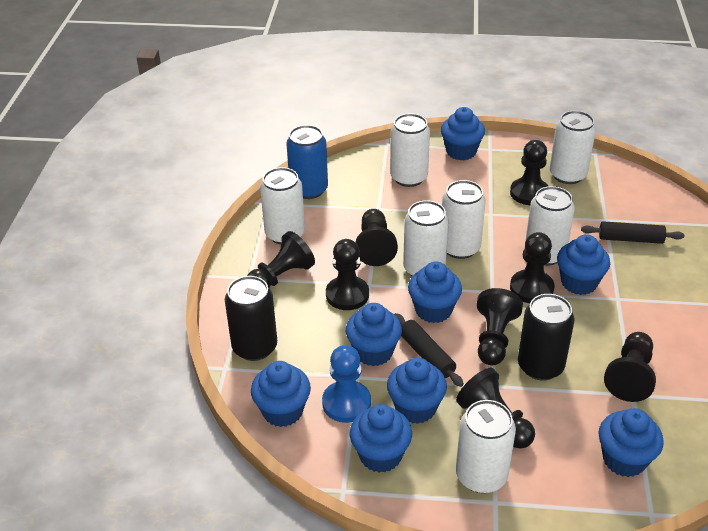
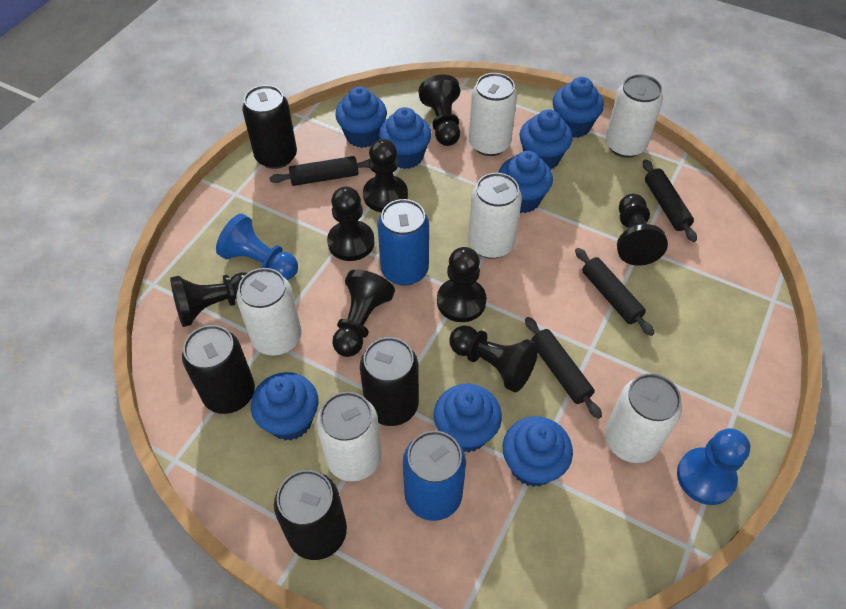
black can: 2 -> 4
black rolling pin: 2 -> 4
blue can: 1 -> 2
blue pawn: 1 -> 2
white can: 7 -> 6

